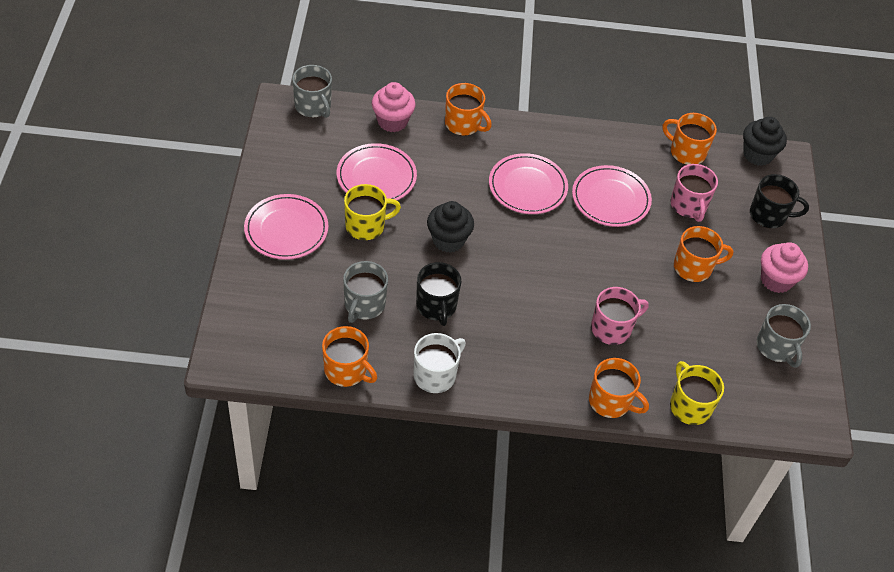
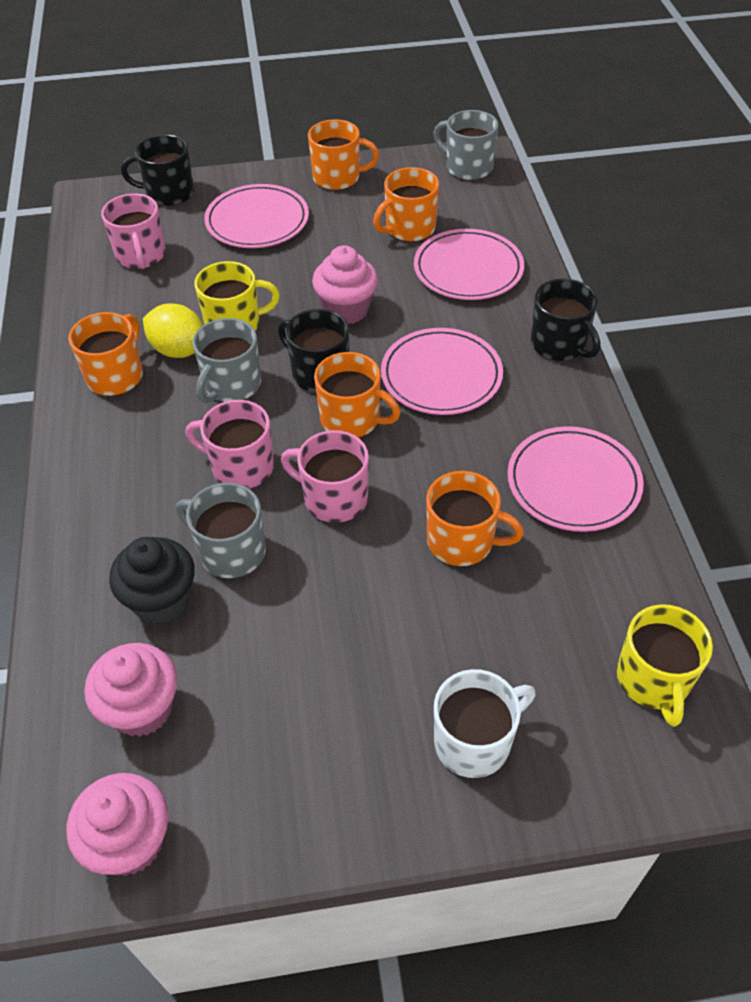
black cupcake: 2 -> 1
black mug: 2 -> 3
pink cupcake: 2 -> 3
pink mug: 2 -> 3
yellow lemon: 0 -> 1

